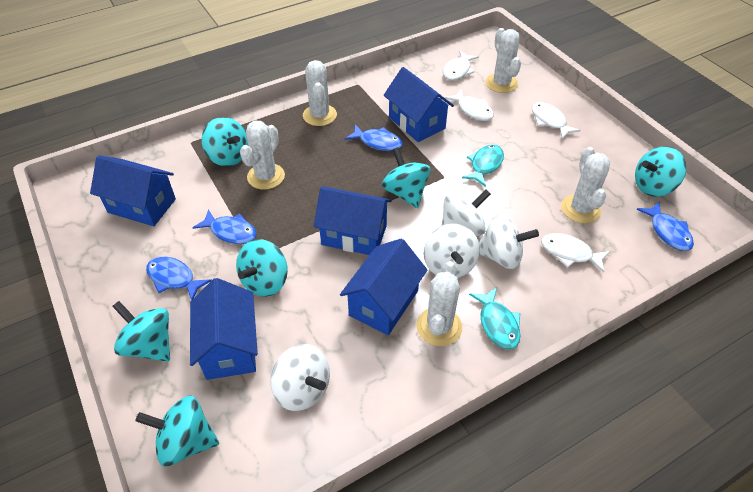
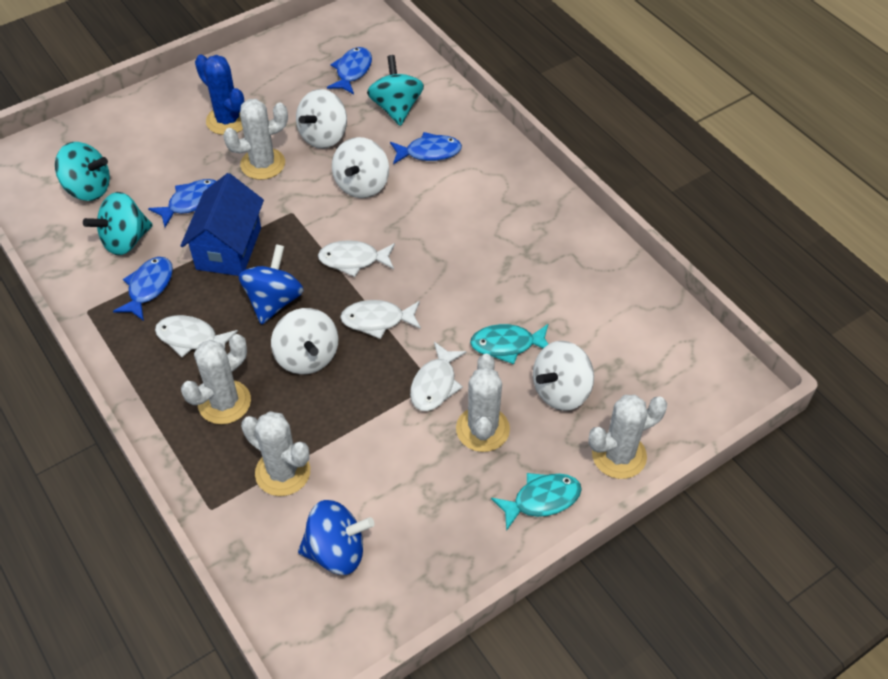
blue cactus: 0 -> 1
blue house: 5 -> 1
blue spinning top: 0 -> 2
turquoise spinning top: 6 -> 3

